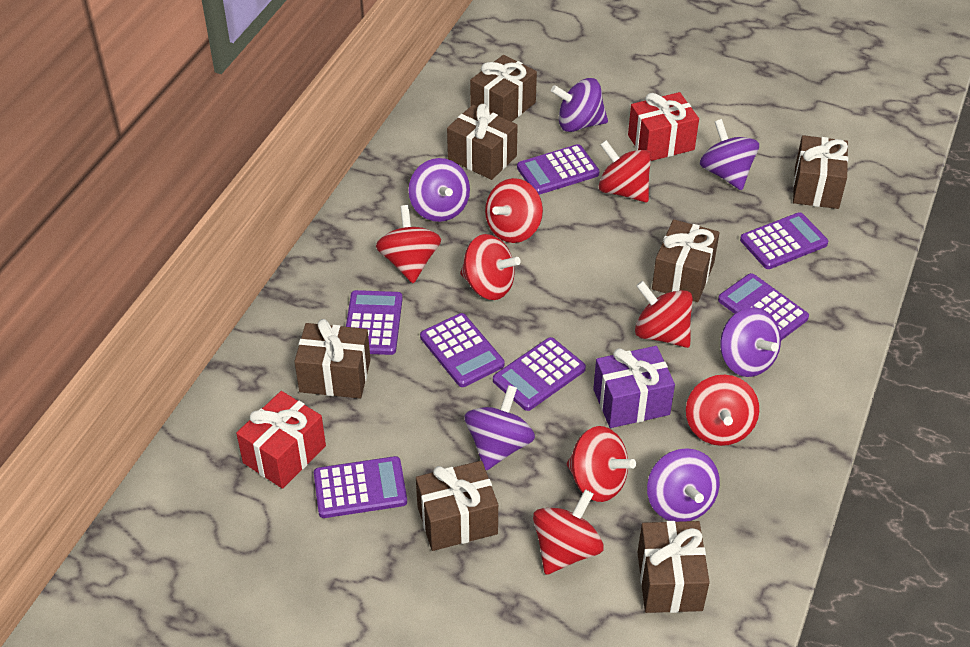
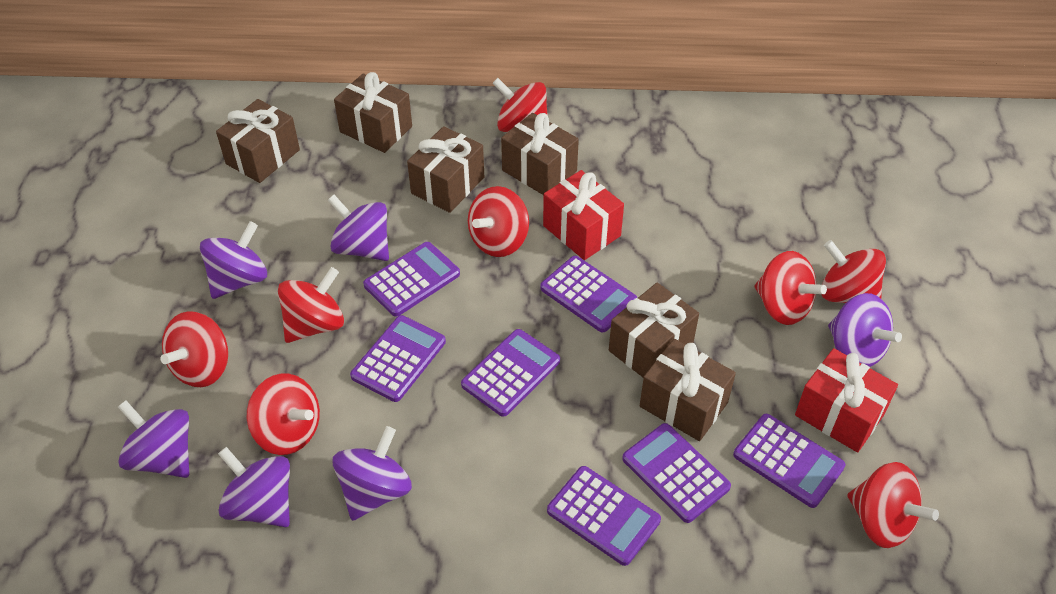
brown gift: 7 -> 6
purple gift: 1 -> 0

